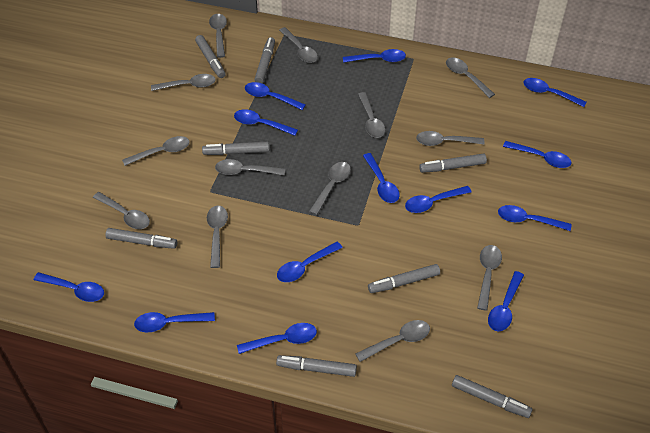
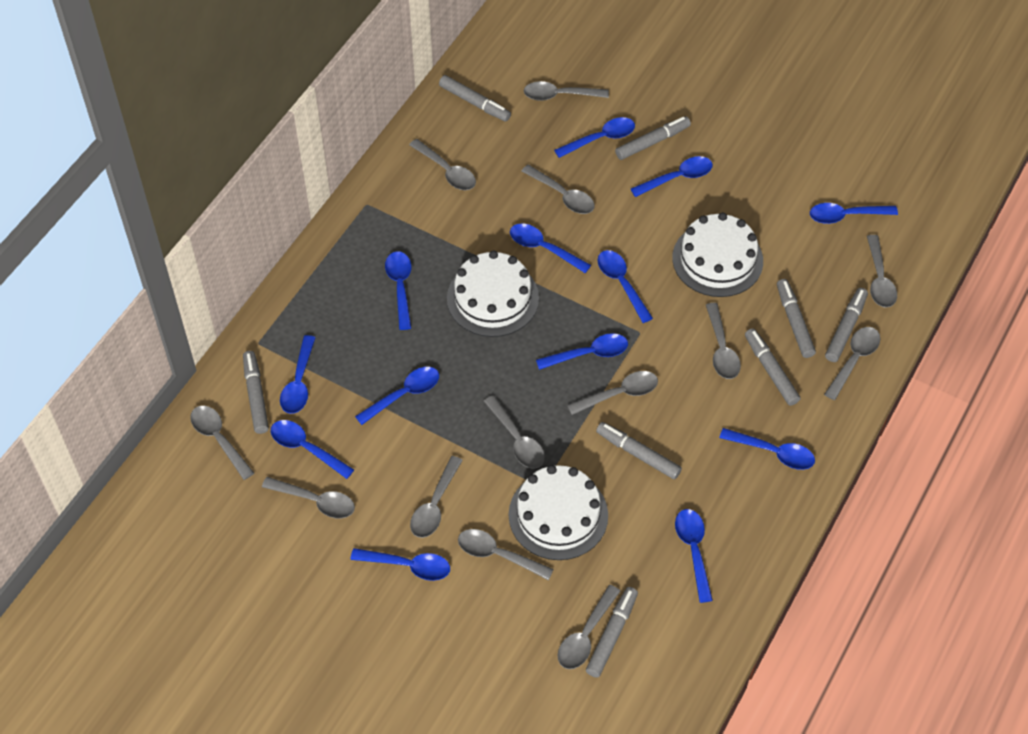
white cake: 0 -> 3

